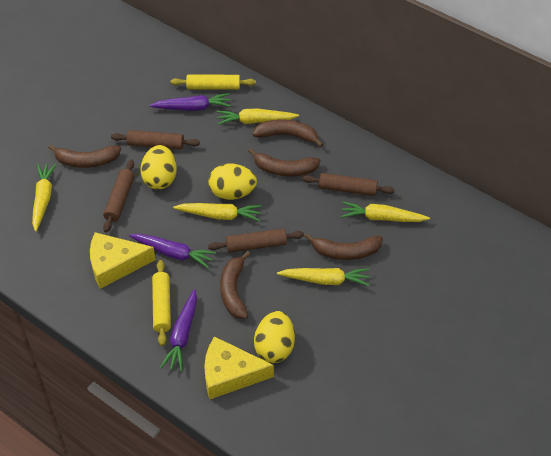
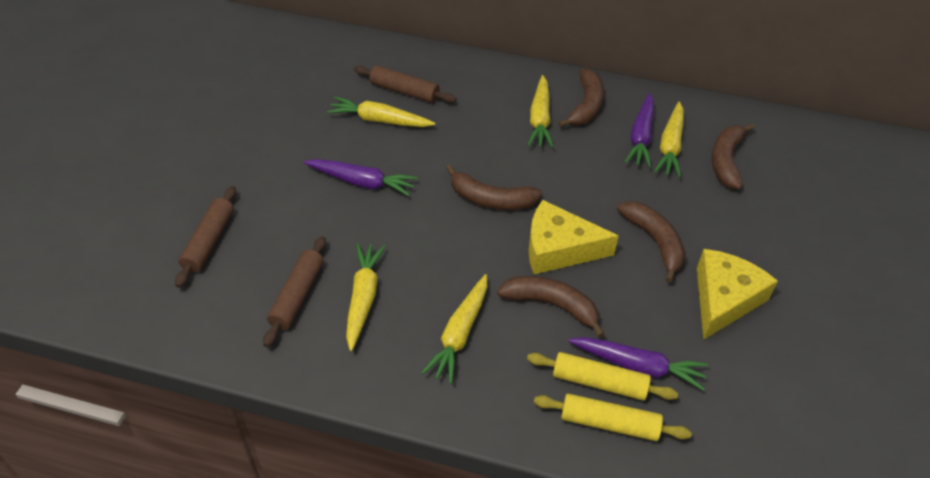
brown rolling pin: 4 -> 3
yellow egg: 3 -> 0

